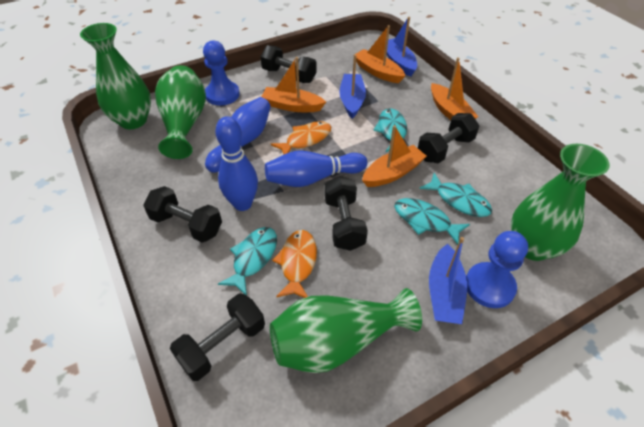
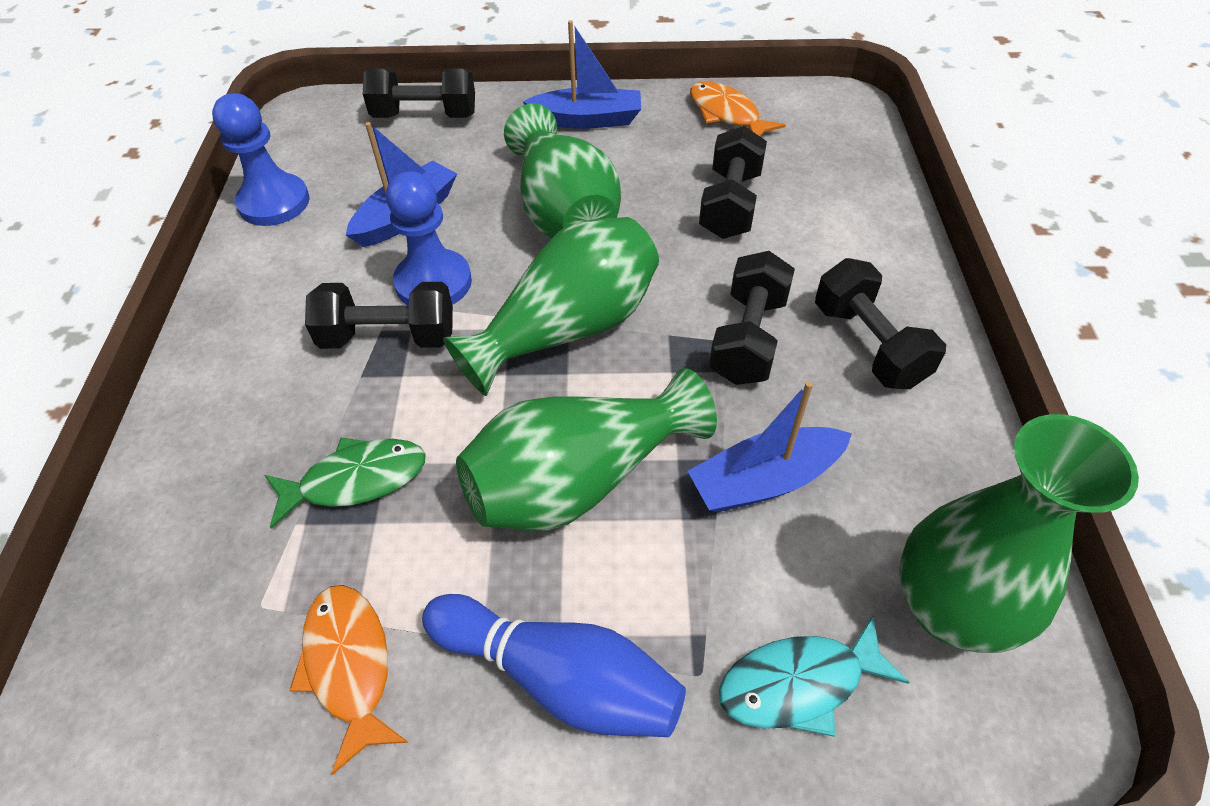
blue bowling pin: 3 -> 1
green fish: 0 -> 1
orange boat: 4 -> 0
turquoise fish: 4 -> 1

